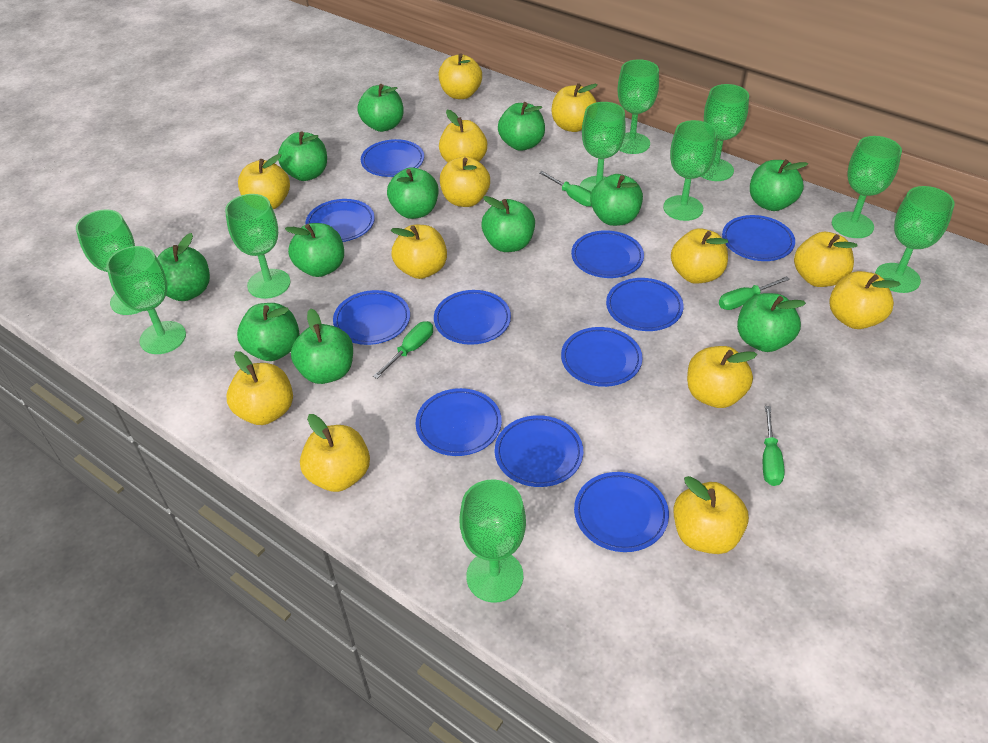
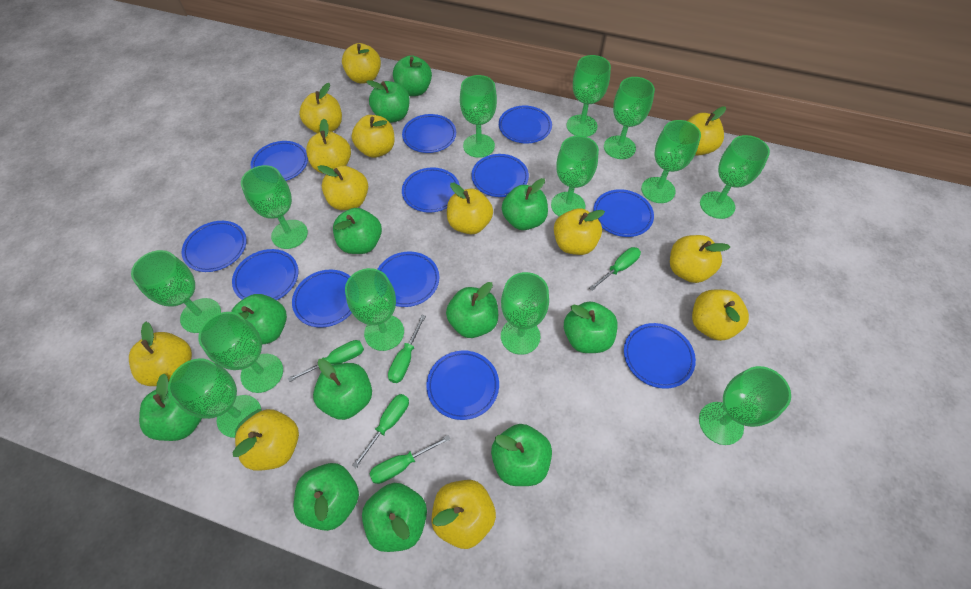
blue plate: 11 -> 12
green goblet: 10 -> 13
green screwdriver: 4 -> 5

